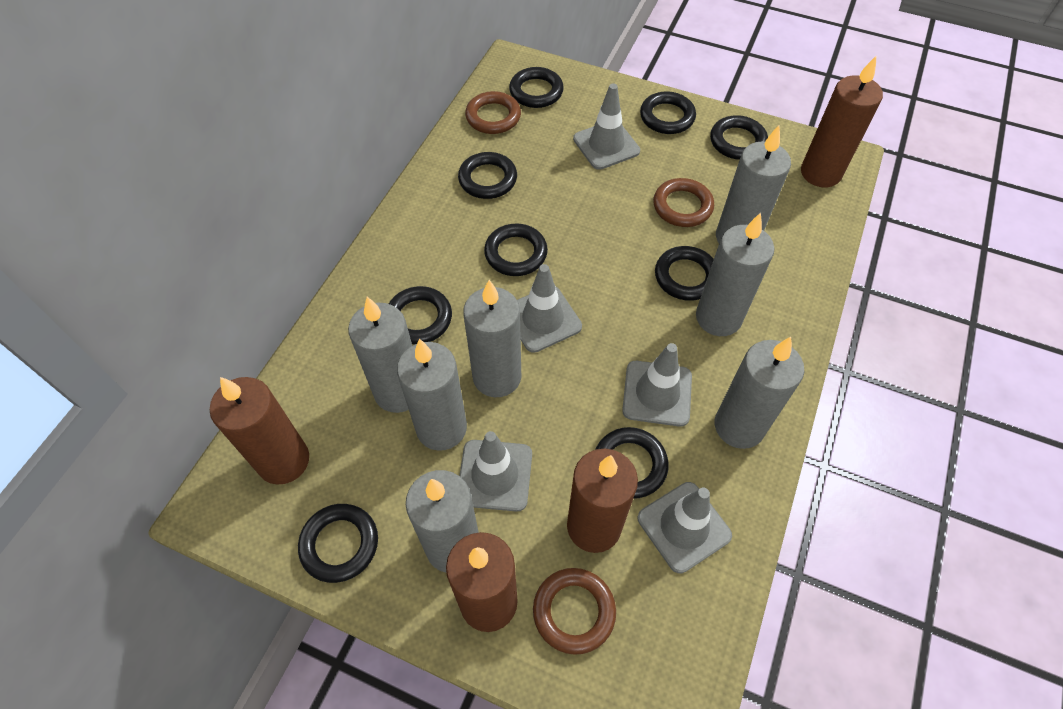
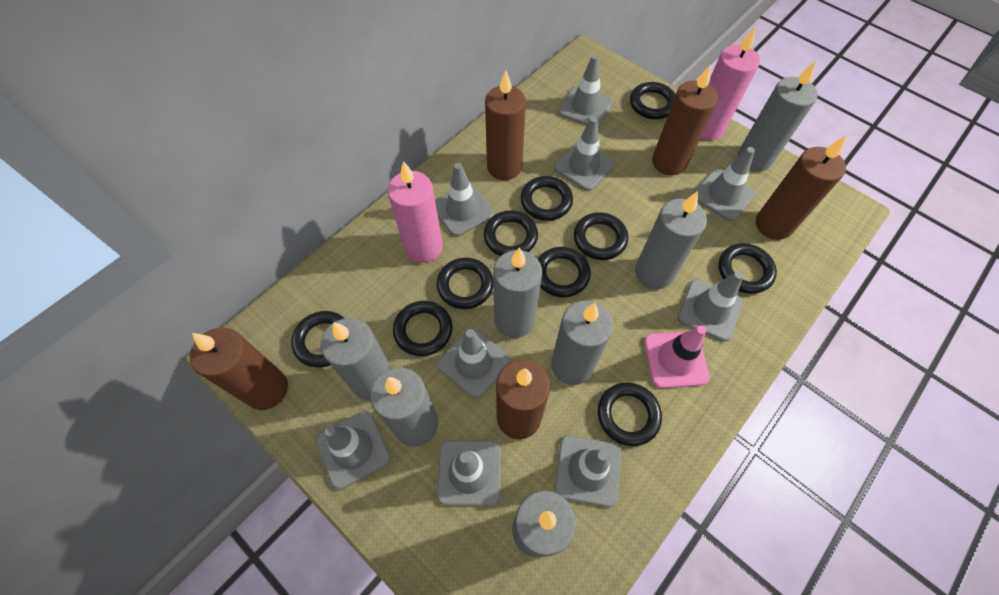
black ring: 9 -> 10
brown candle: 4 -> 5
brown ring: 3 -> 0
grey traffic cone: 5 -> 9
pink candle: 0 -> 2
pink traffic cone: 0 -> 1

